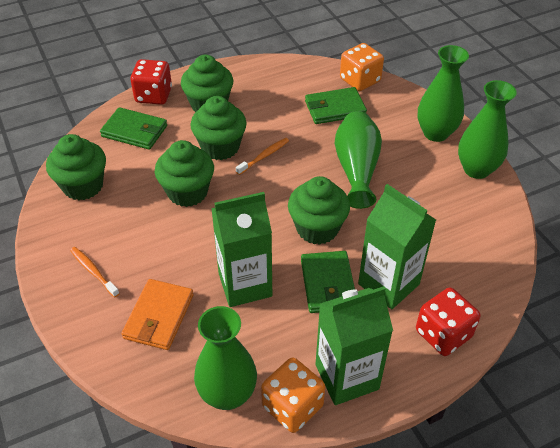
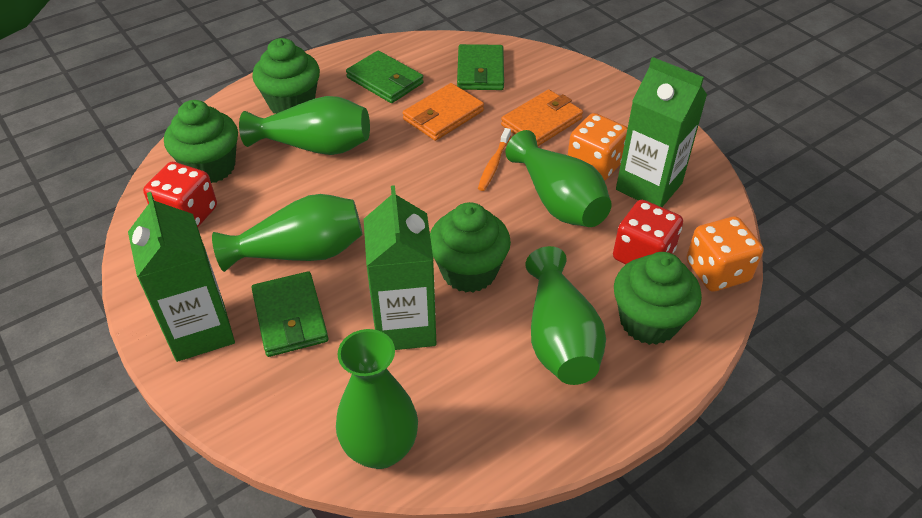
green cupcake: 5 -> 4
green vase: 4 -> 5
orange toothbrush: 2 -> 1
orange wallet: 1 -> 2

